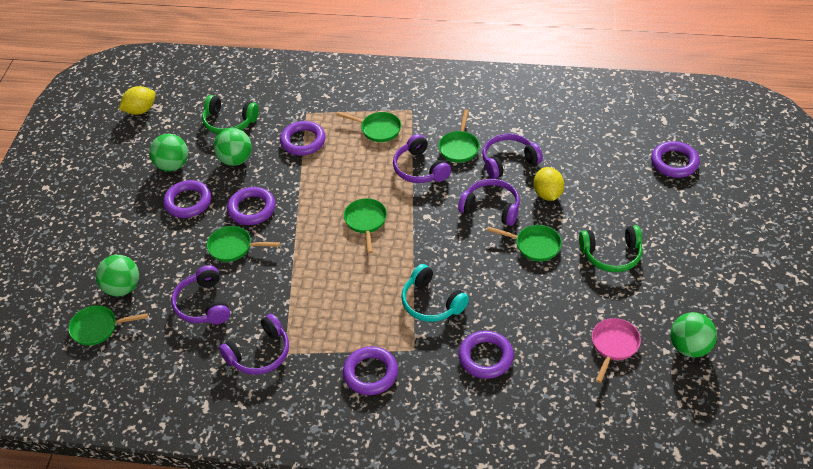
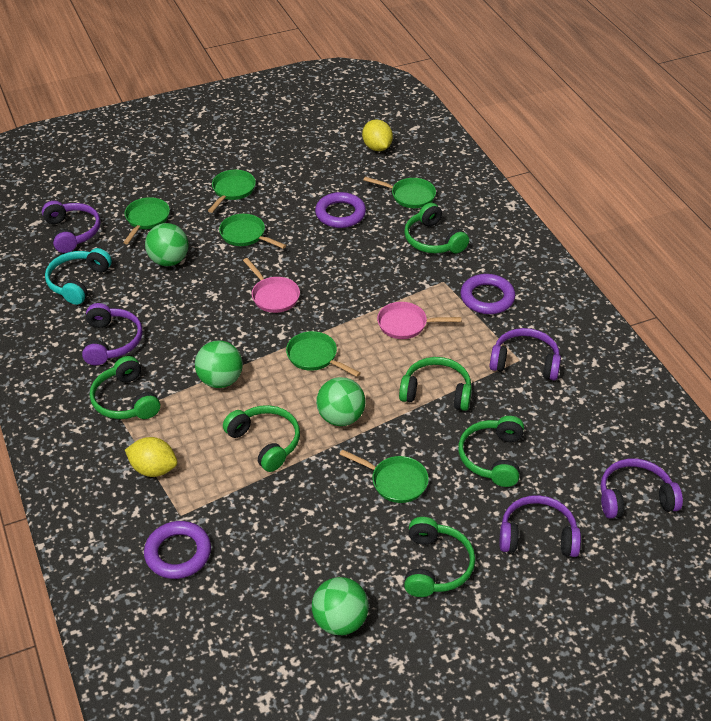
green headphones: 2 -> 6
pink pan: 1 -> 2
purple ring: 6 -> 3

